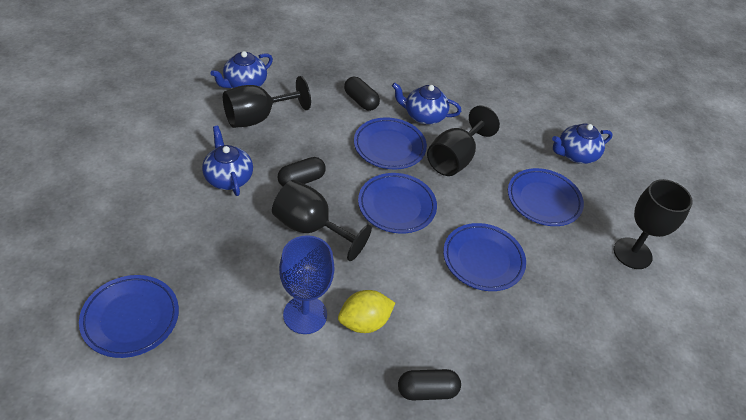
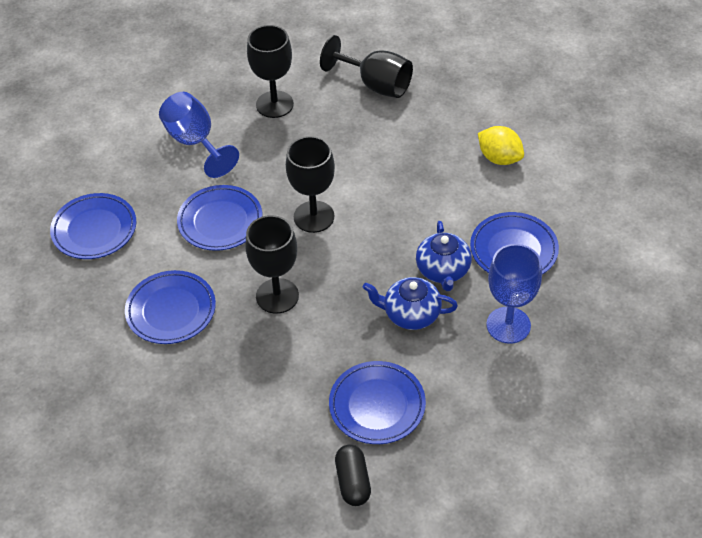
black capsule: 3 -> 1
blue goblet: 1 -> 2
blue teapot: 4 -> 2

